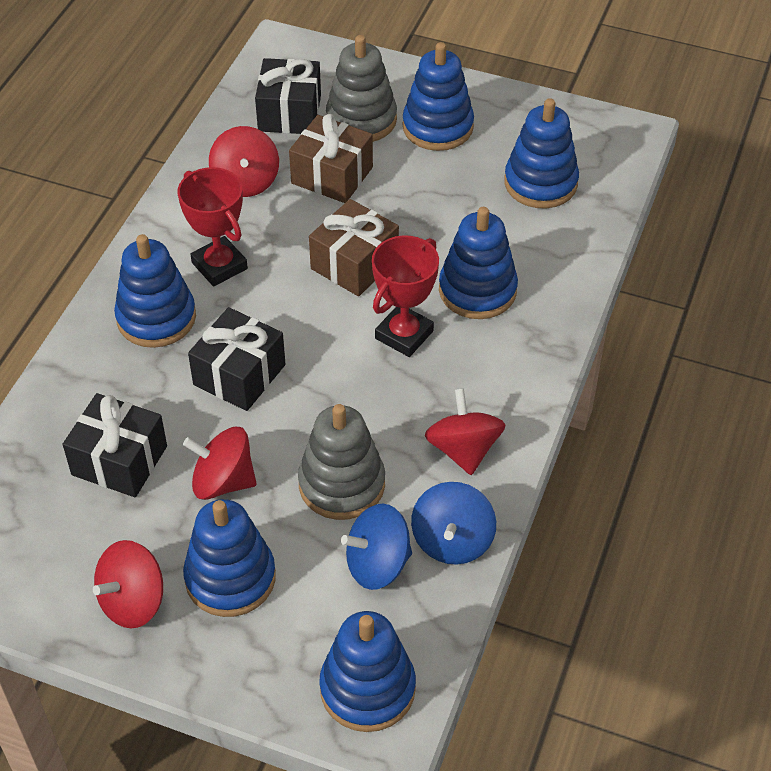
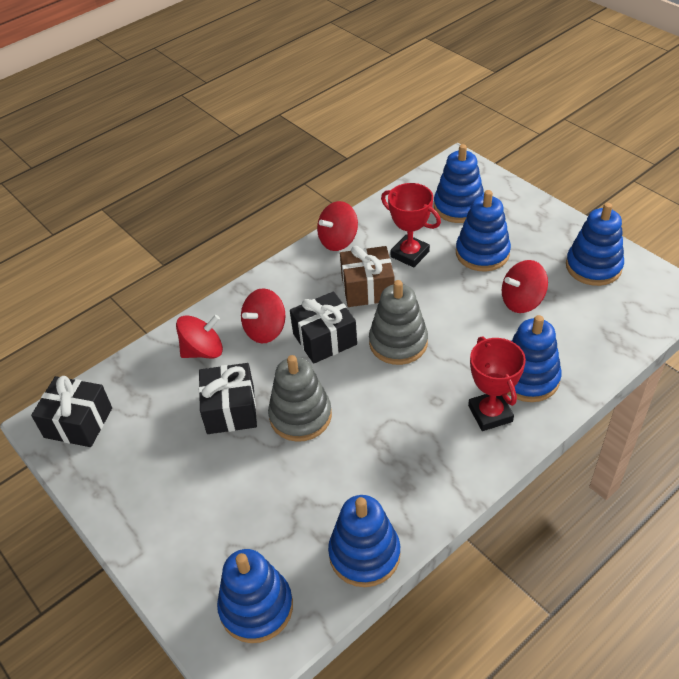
blue spinning top: 2 -> 0
brown gift: 2 -> 1

